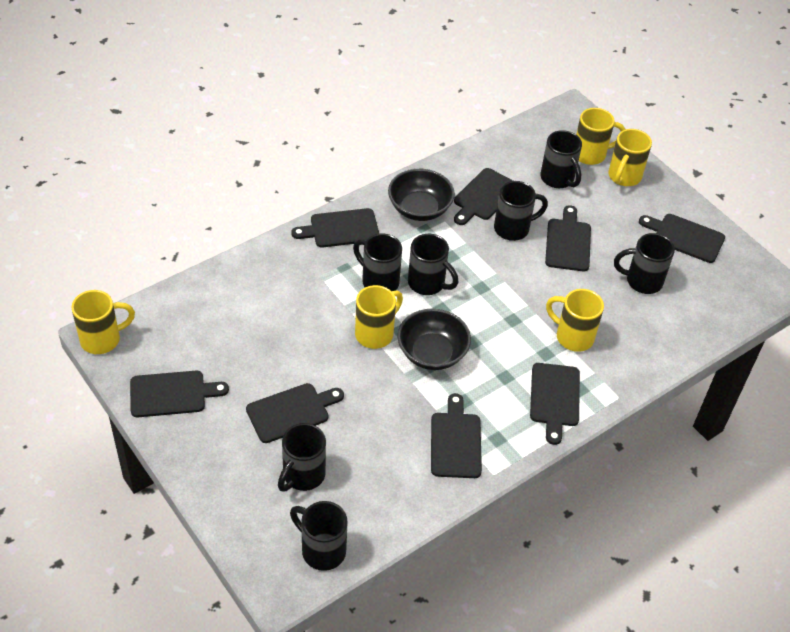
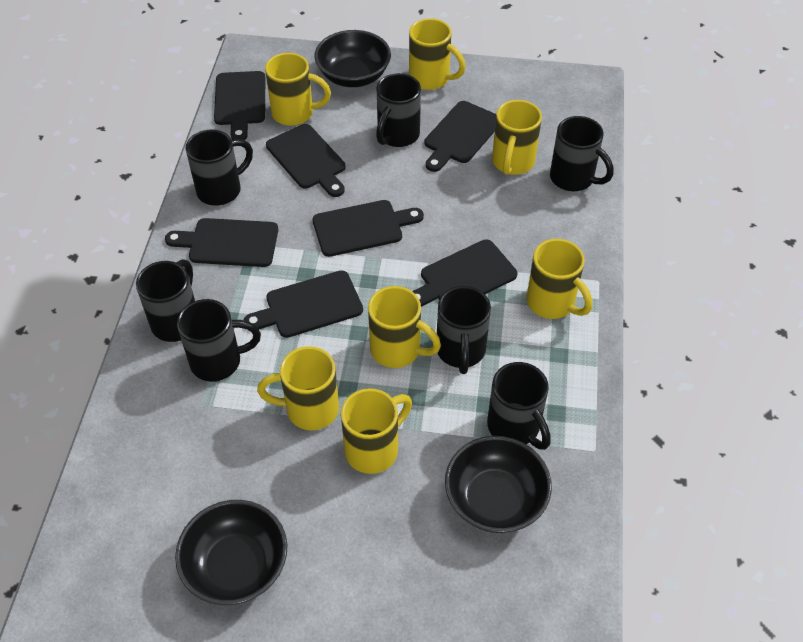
black bowl: 2 -> 3
black cutting board: 8 -> 7
yellow mug: 5 -> 7

